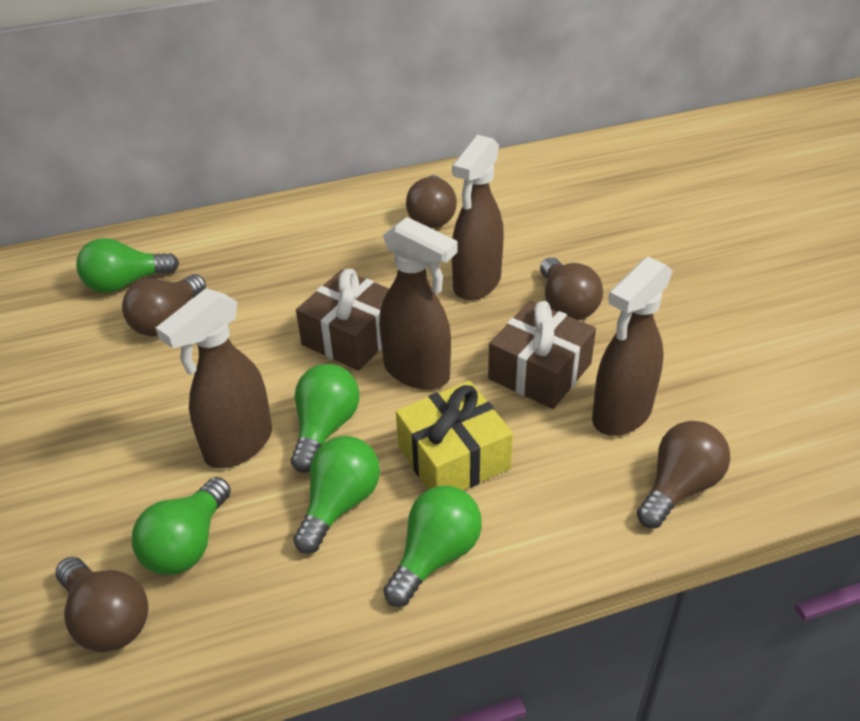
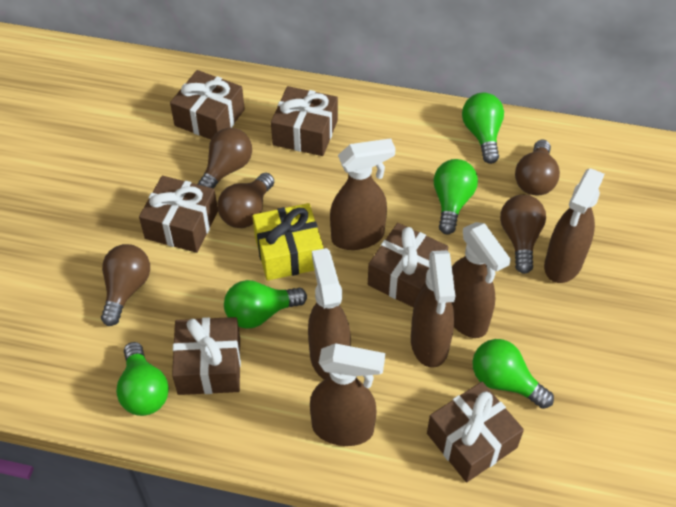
brown gift: 2 -> 6
brown spray bottle: 4 -> 6

